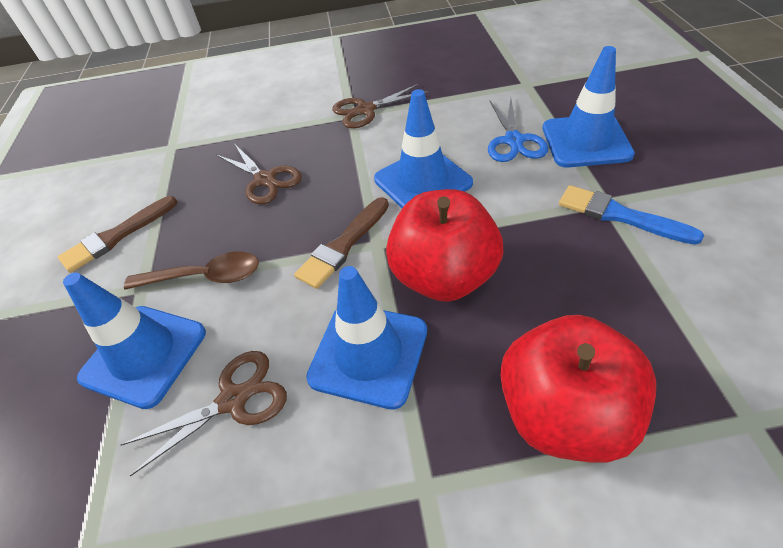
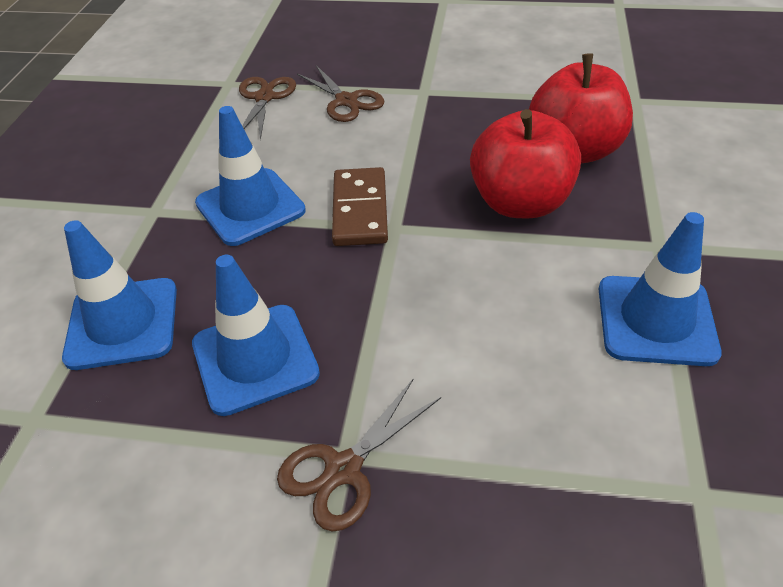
blue brush: 1 -> 0
blue scissors: 1 -> 0
brown brush: 2 -> 0
brown domino: 0 -> 1
brown spoon: 1 -> 0

